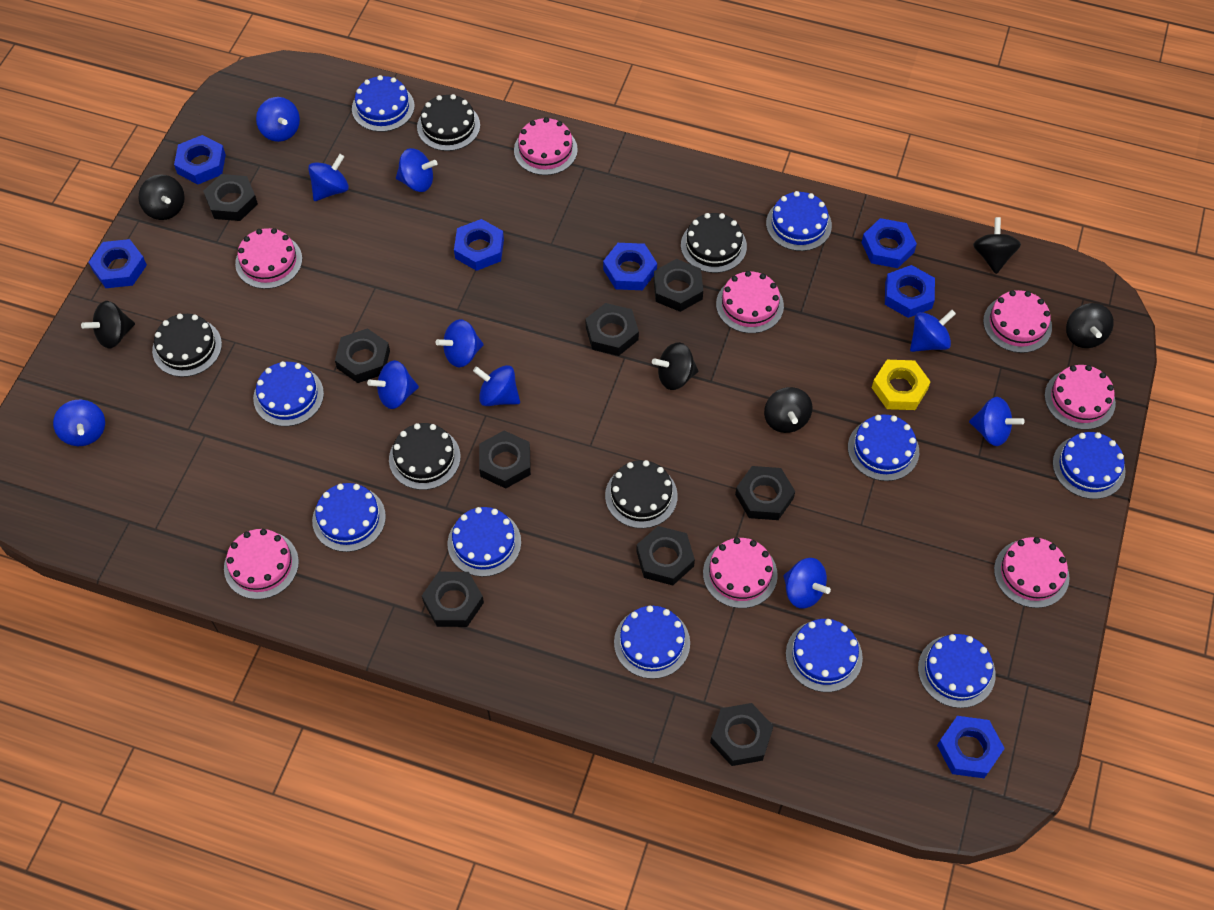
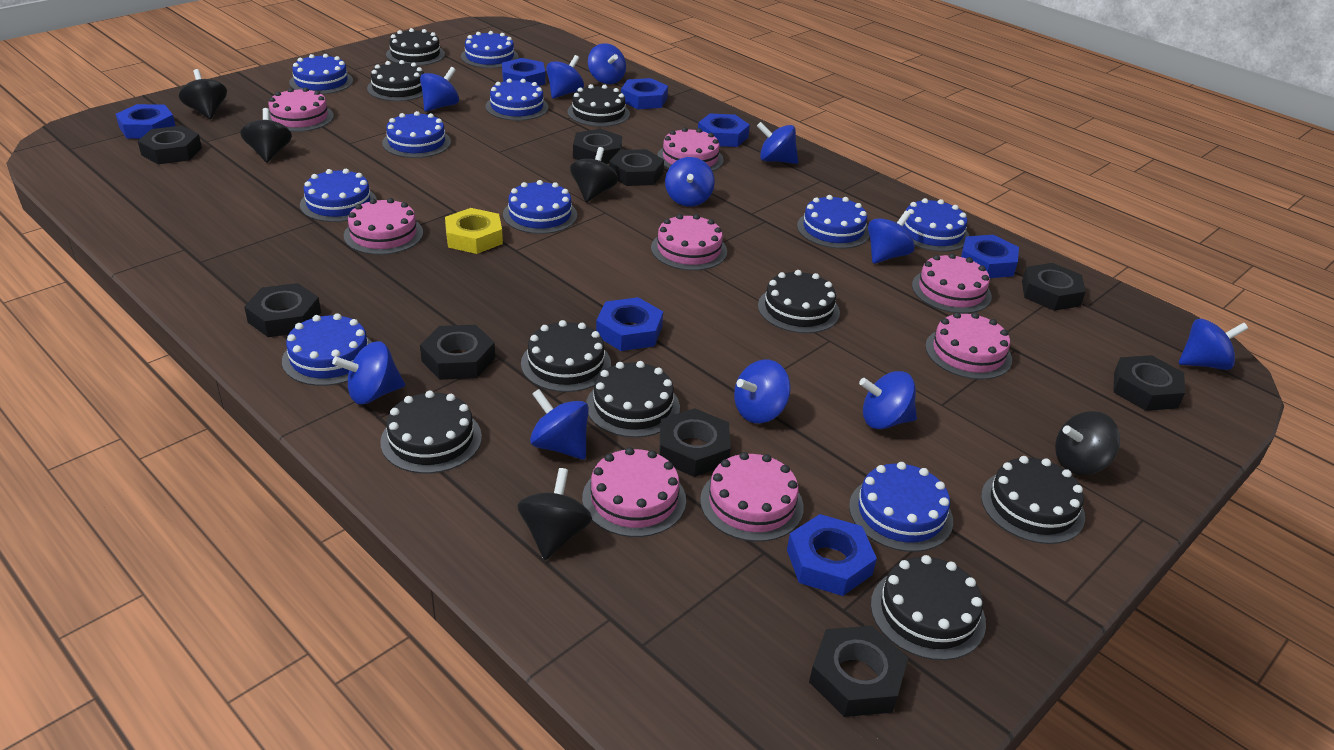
black cake: 5 -> 9
black spinning top: 6 -> 5
blue spinning top: 10 -> 11

